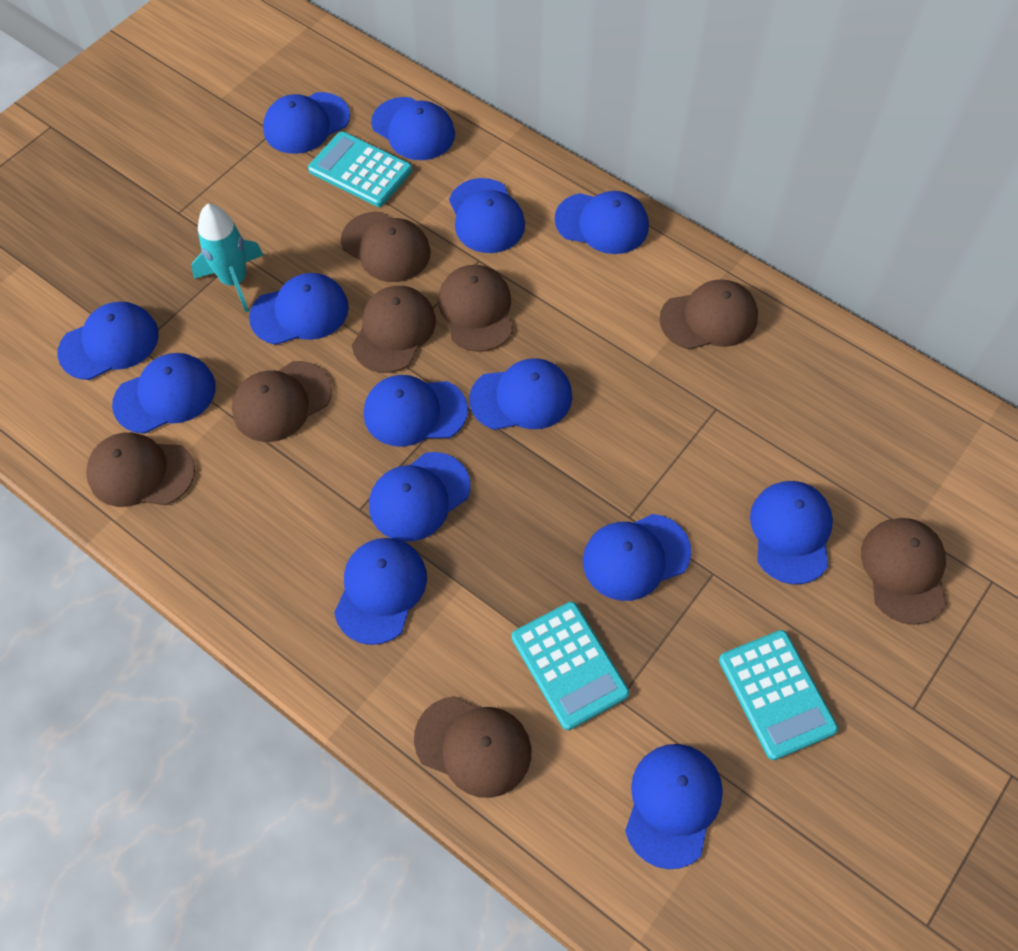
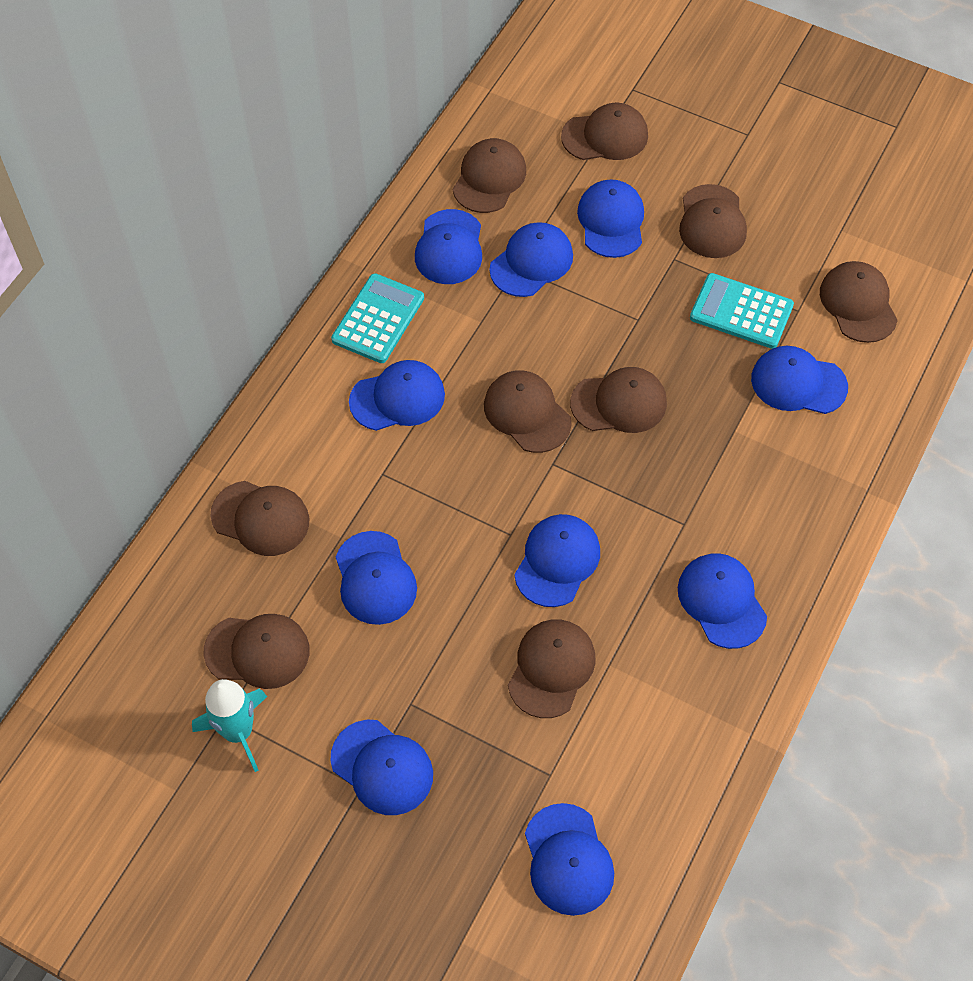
blue cap: 14 -> 10
brown cap: 8 -> 9
turquoise calculator: 3 -> 2

